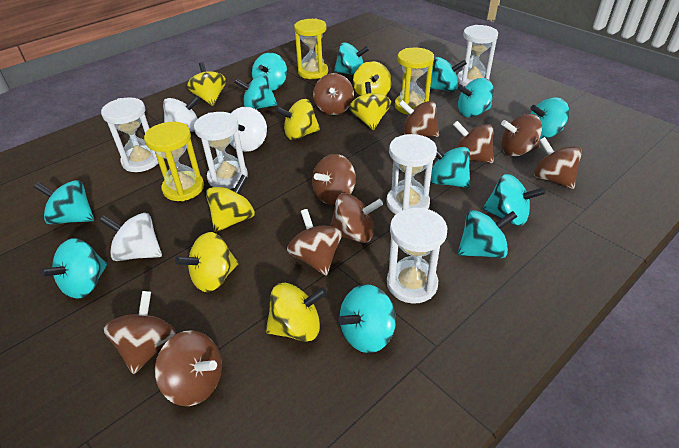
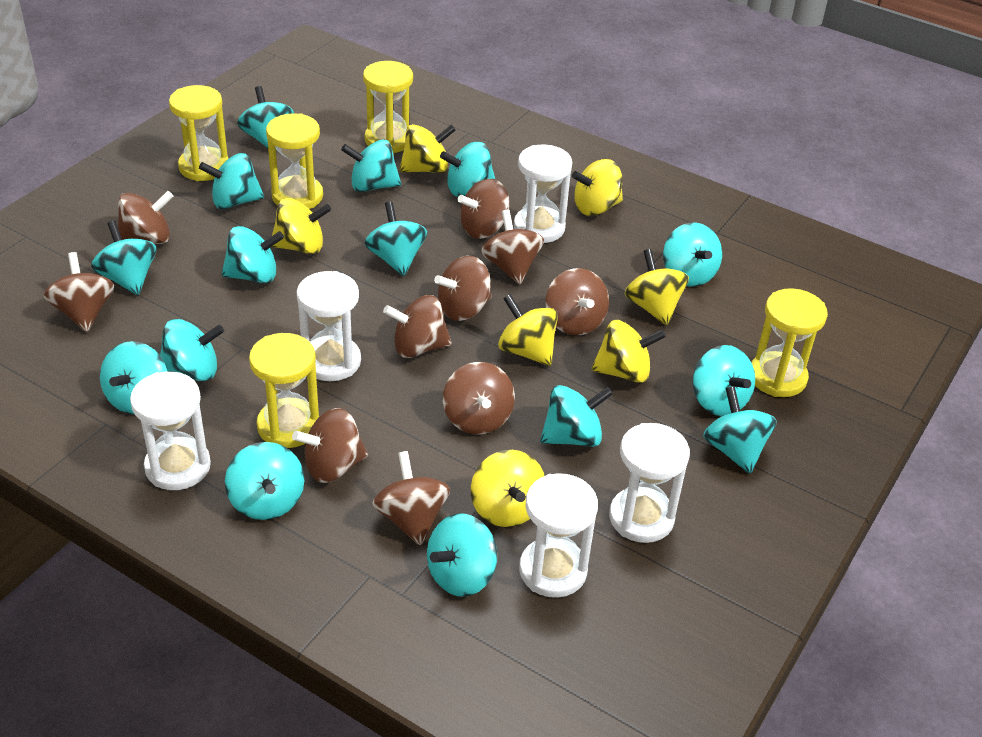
turquoise spinning top: 12 -> 15
white spinning top: 3 -> 0
yellow hourglass: 3 -> 5

